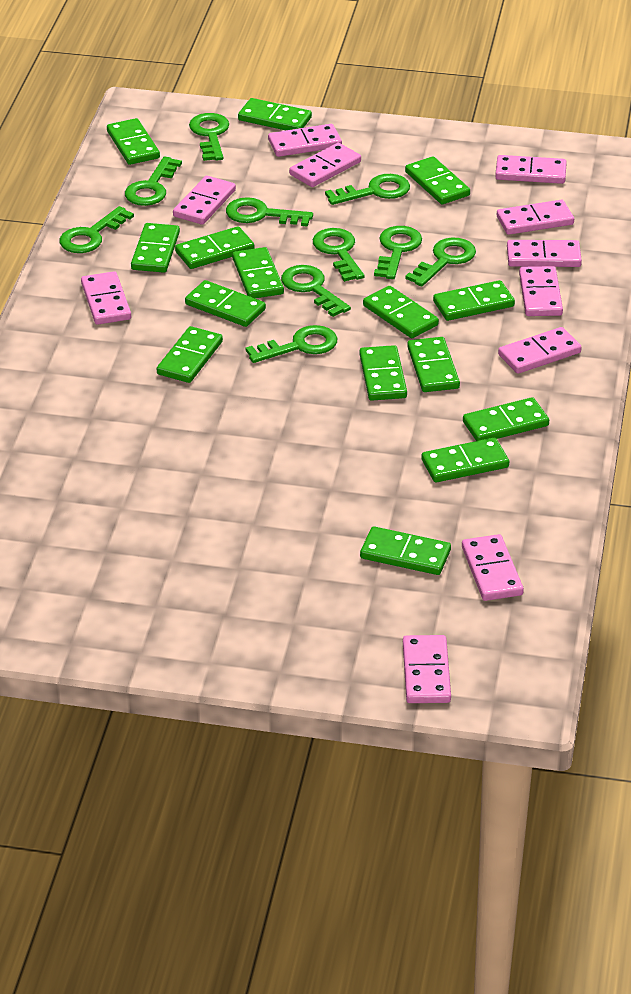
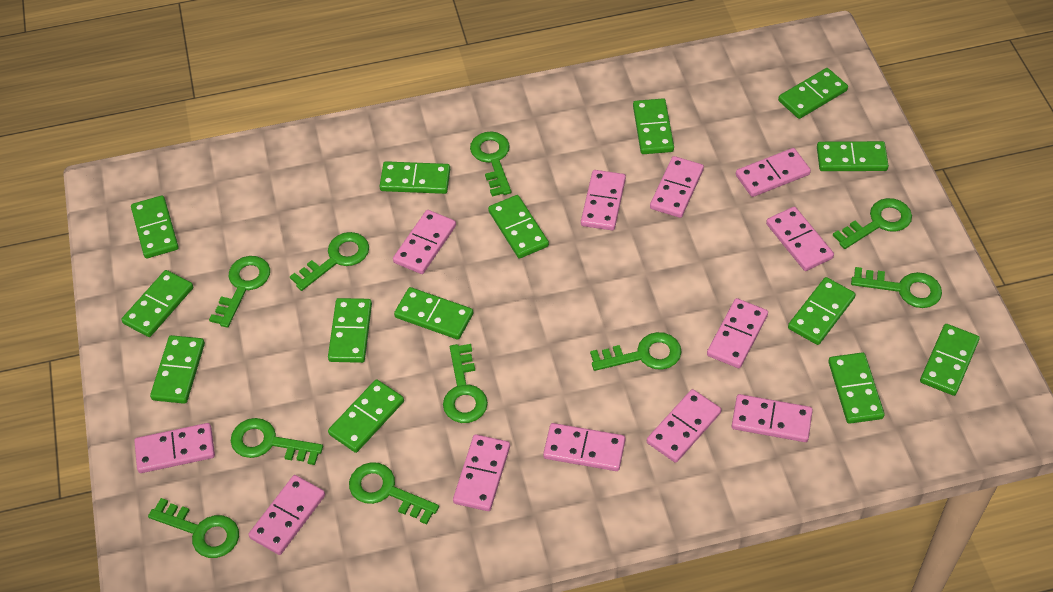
green domino: 15 -> 14
pink domino: 11 -> 12

